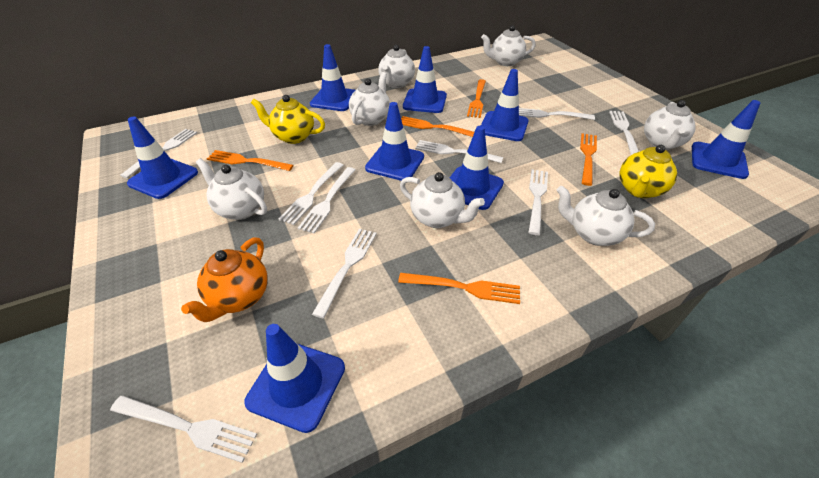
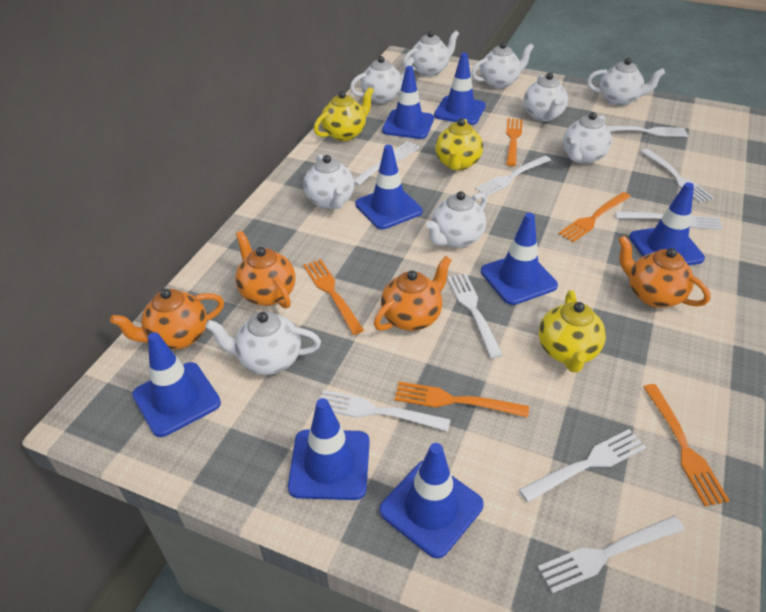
orange teapot: 1 -> 4
white teapot: 7 -> 9
yellow teapot: 2 -> 3

